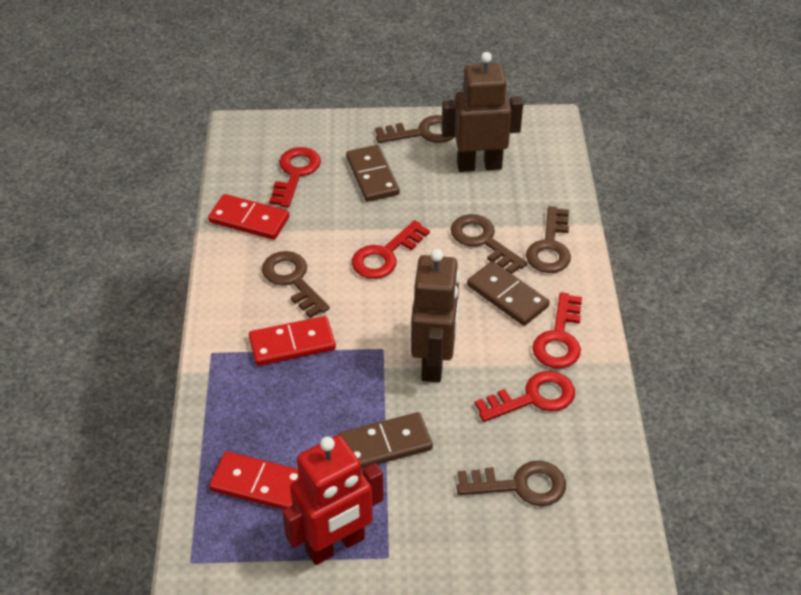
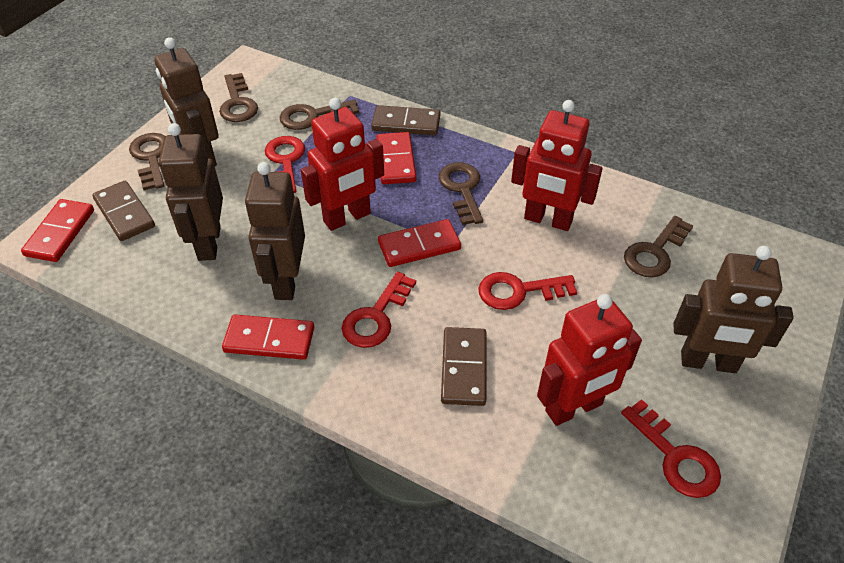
brown robot: 2 -> 4
red domino: 3 -> 4
red robot: 1 -> 3

